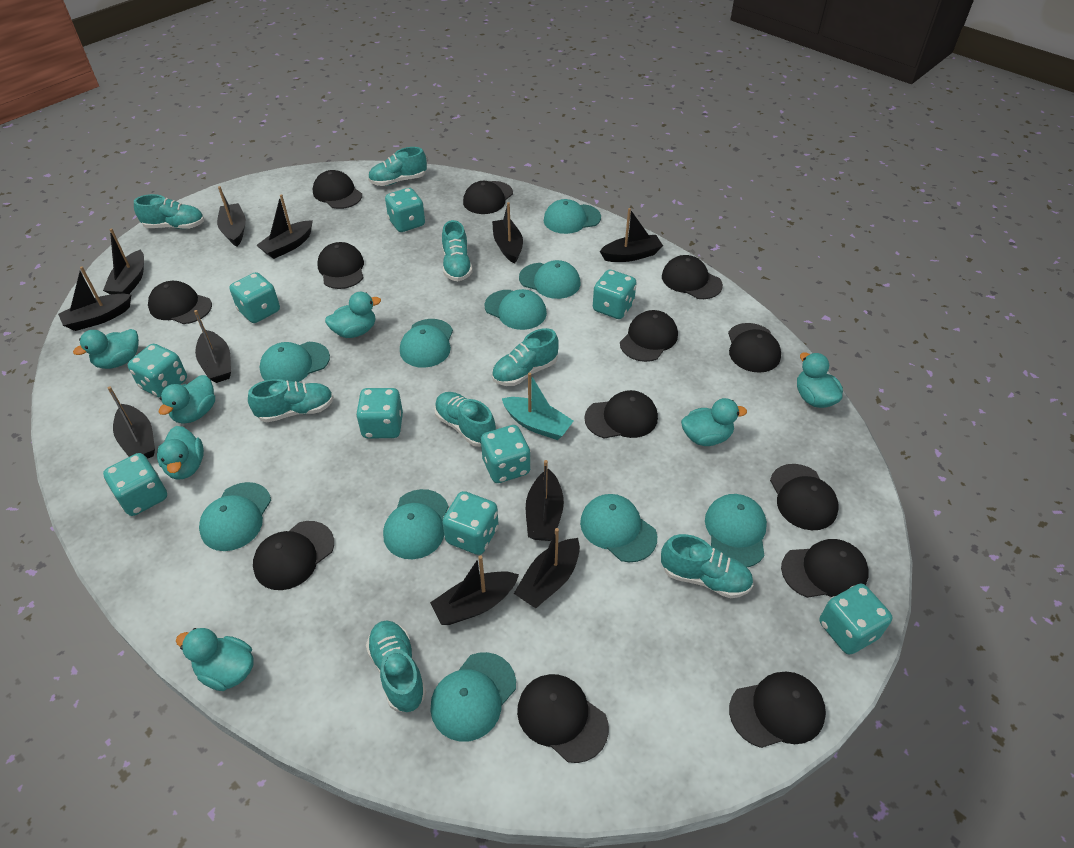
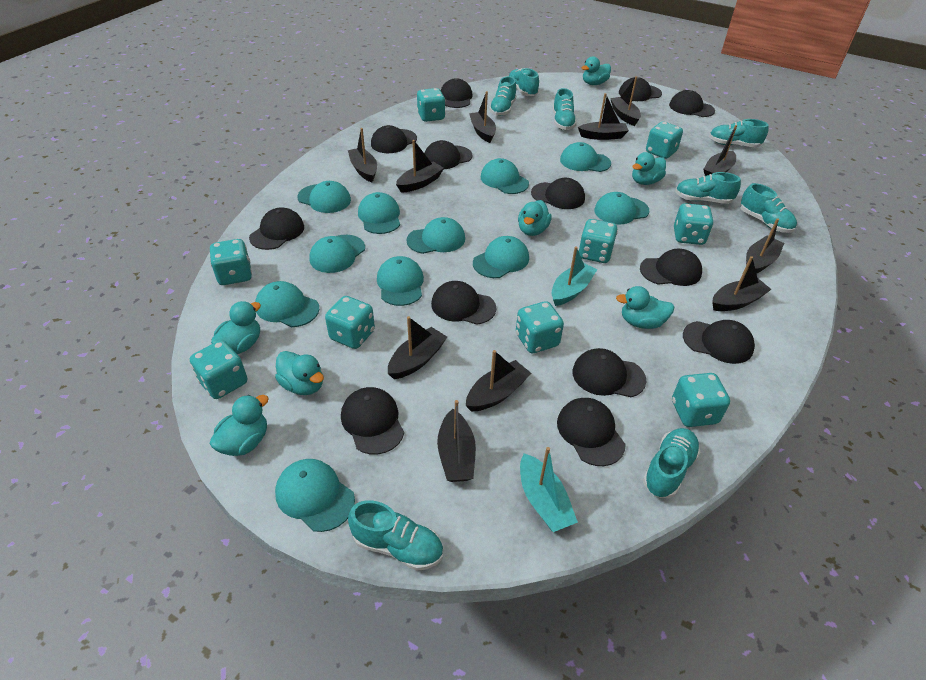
turquoise boat: 1 -> 2
turquoise cap: 10 -> 11

